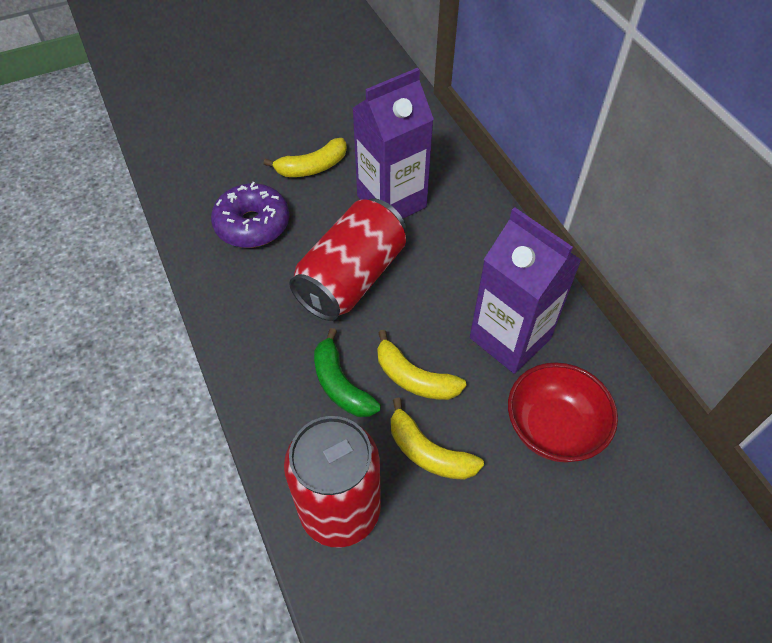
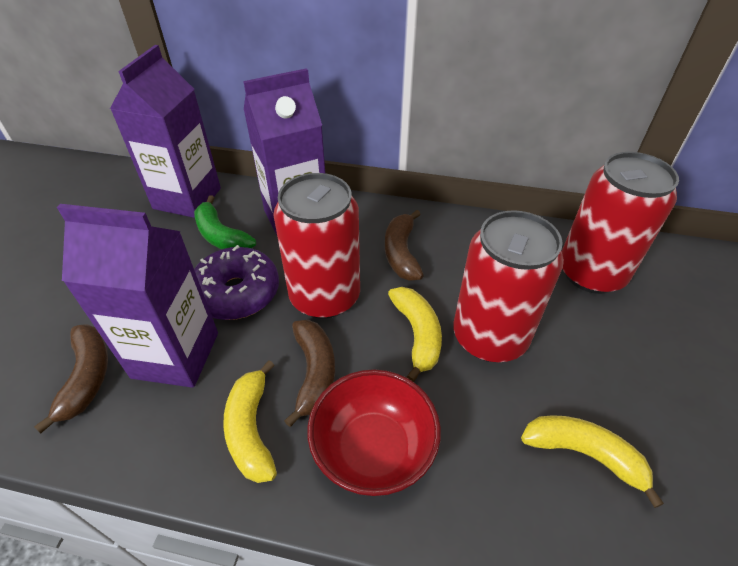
brown banana: 0 -> 3
purple carton: 2 -> 3
red can: 2 -> 3

